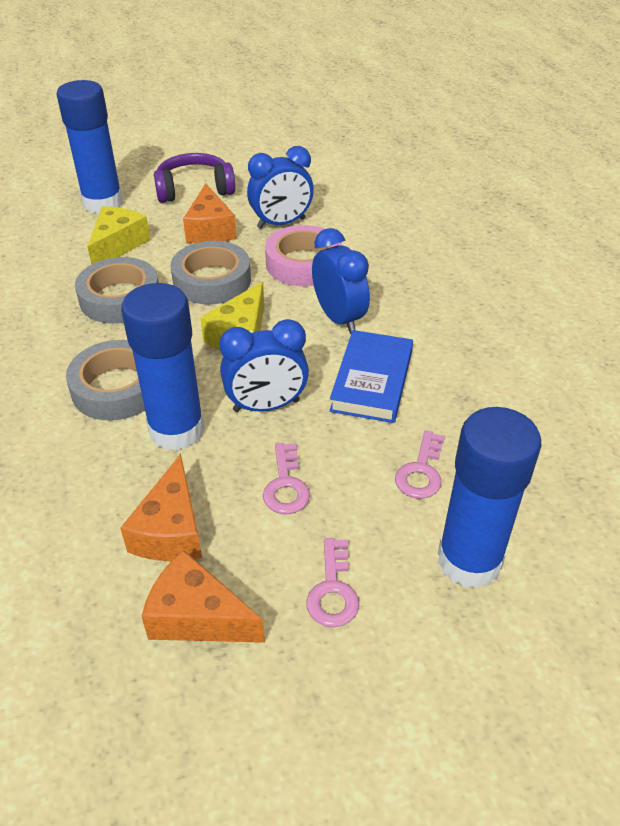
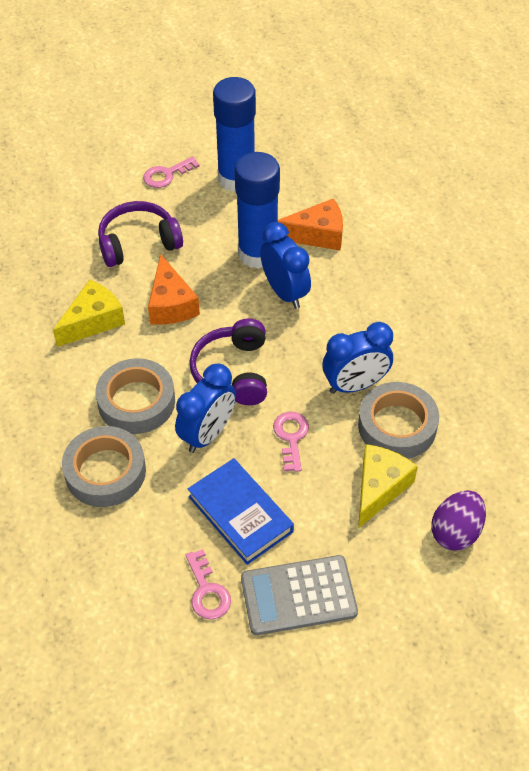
blue glue stick: 3 -> 2
grey calculator: 0 -> 1
orange cheese: 3 -> 2
pink tape: 1 -> 0
purple egg: 0 -> 1
purple headphones: 1 -> 2

